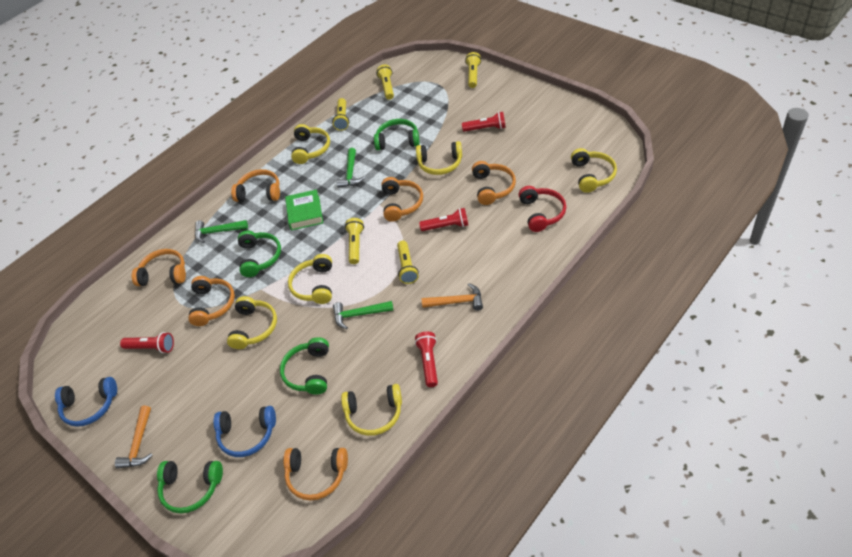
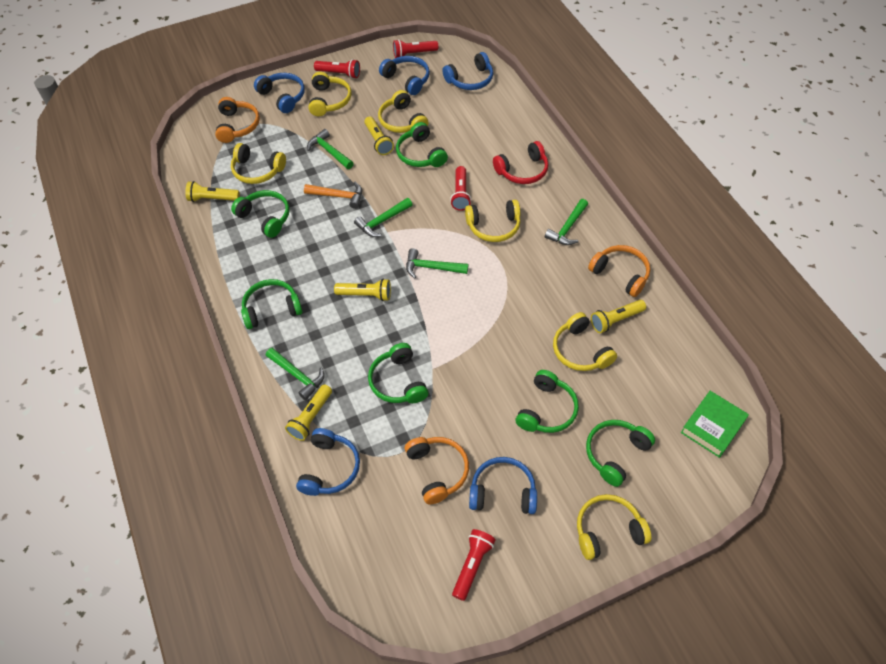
blue headphones: 2 -> 5
green hammer: 3 -> 5
green headphones: 4 -> 6
orange hammer: 2 -> 1
orange headphones: 6 -> 3

